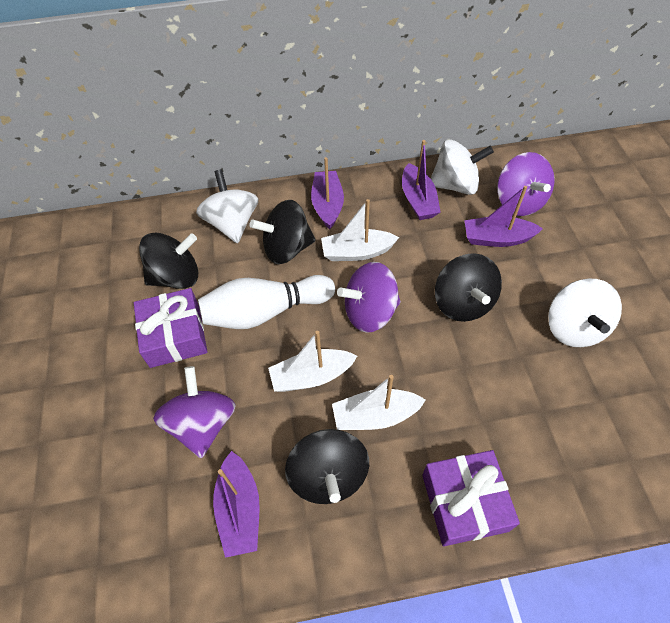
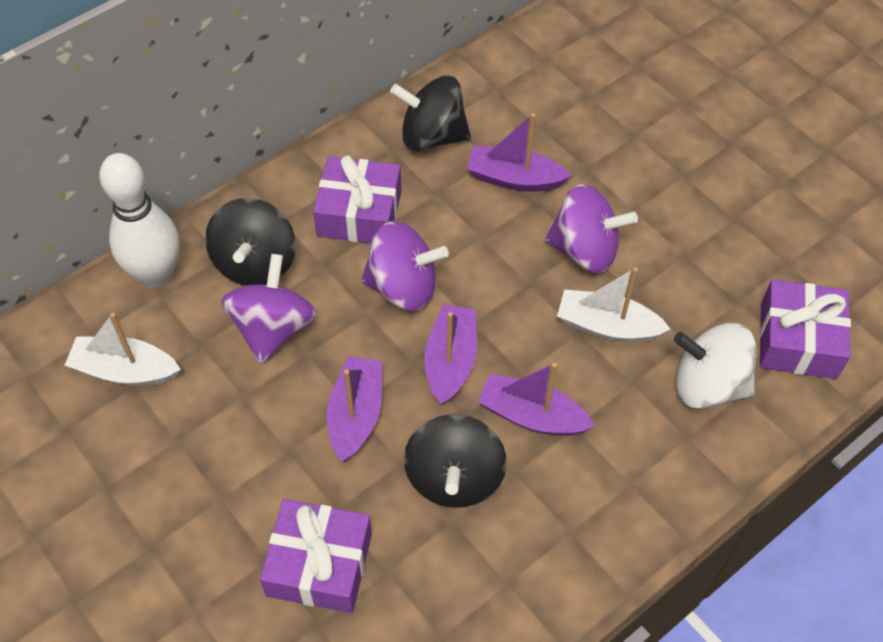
black spinning top: 4 -> 3
purple gift: 2 -> 3
white boat: 3 -> 2
white spinning top: 3 -> 1

